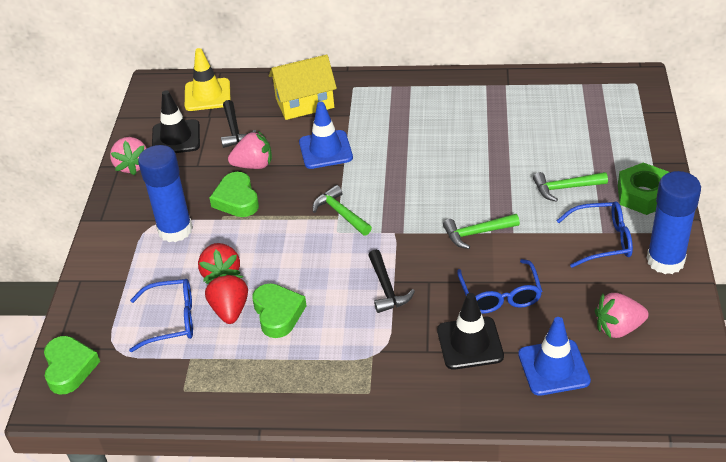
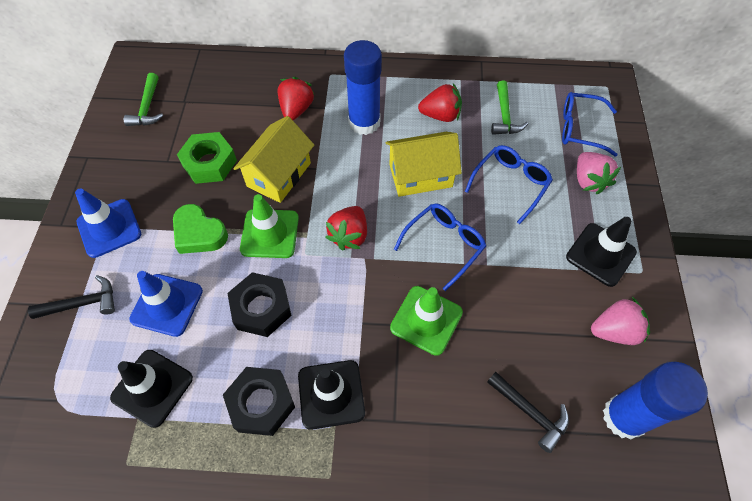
black nut: 0 -> 2
black traffic cone: 2 -> 3
green hammer: 3 -> 2
green heart: 3 -> 1
green traffic cone: 0 -> 2
pink strawberry: 3 -> 2
red strawberry: 2 -> 3
yellow house: 1 -> 2
yellow traffic cone: 1 -> 0

